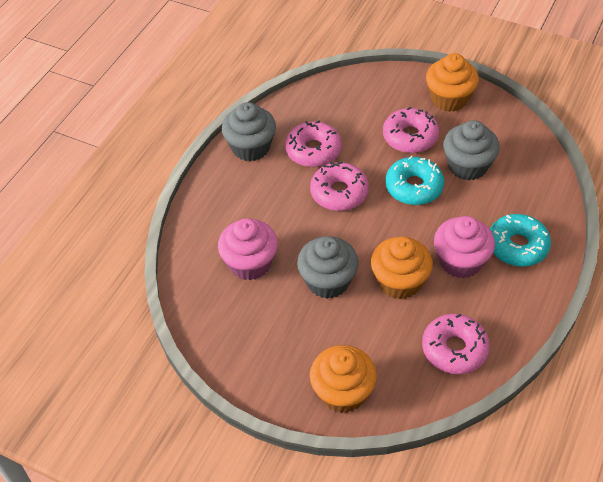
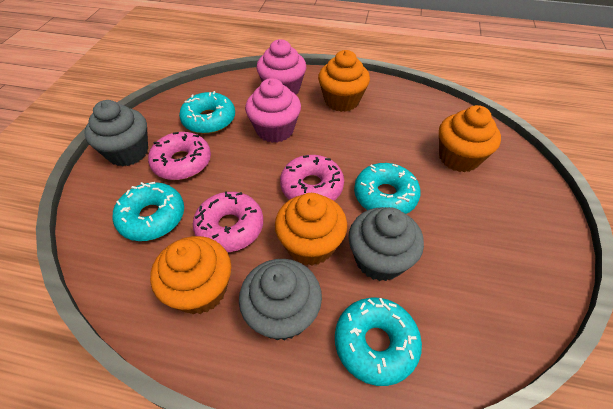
orange cupcake: 3 -> 4
pink donut: 4 -> 3
turquoise donut: 2 -> 4

